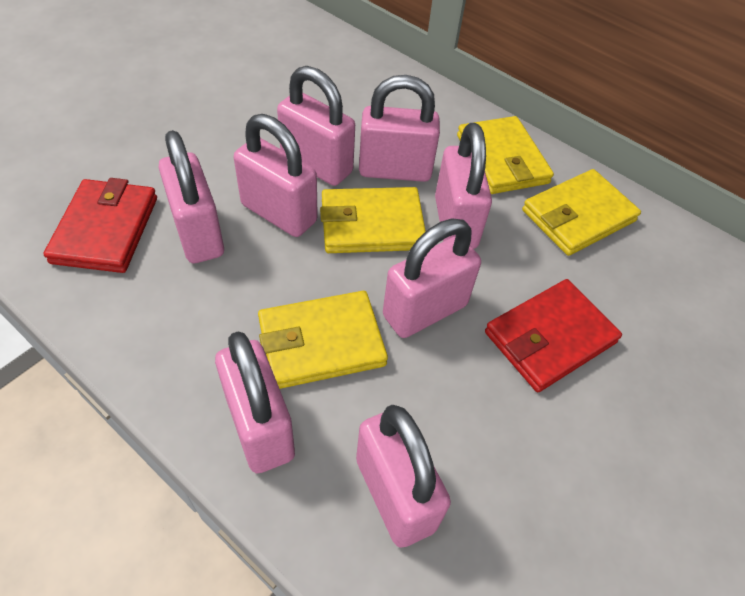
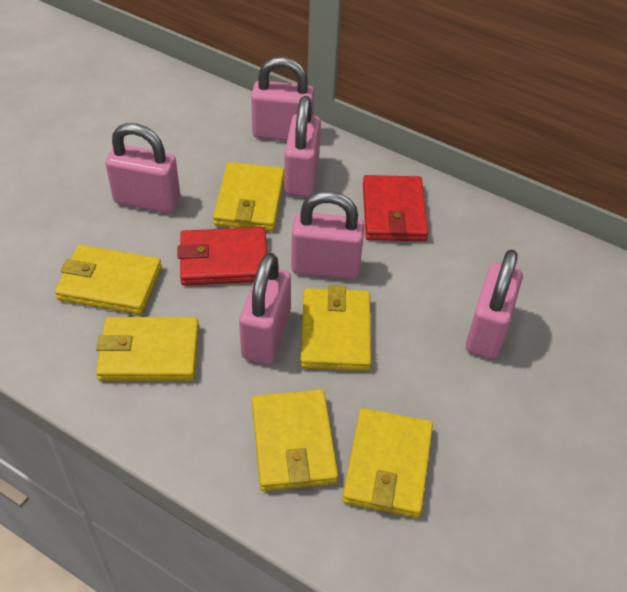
pink padlock: 8 -> 6
yellow wallet: 4 -> 6

